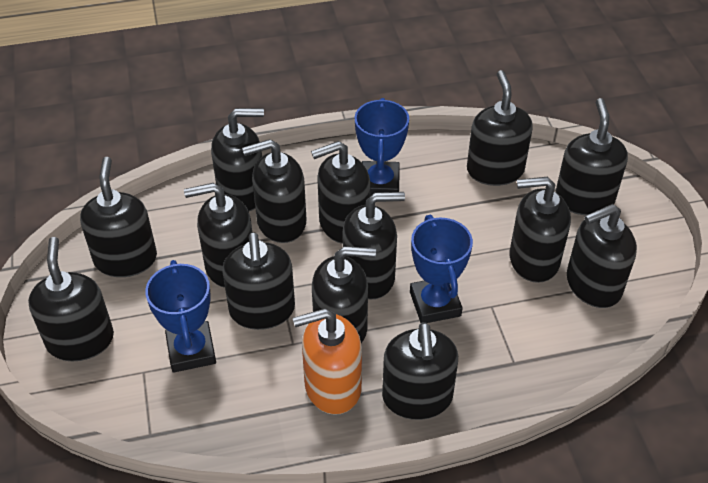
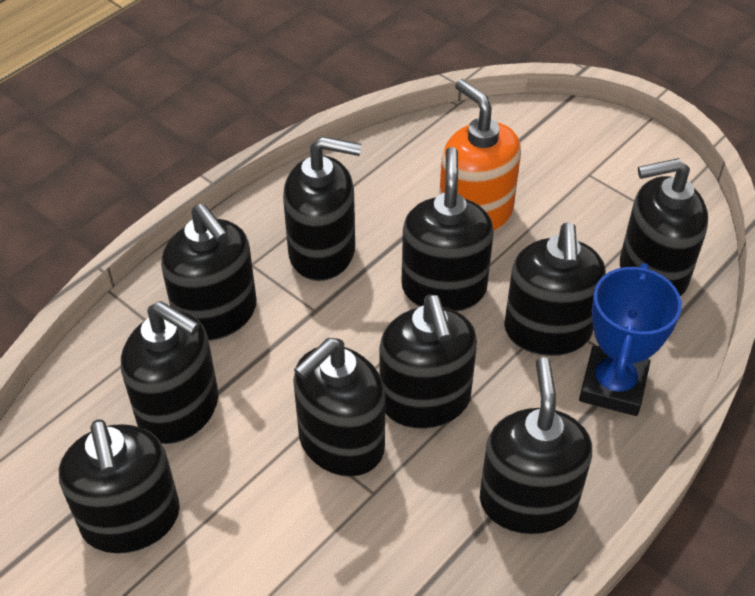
black soap dispenser: 14 -> 10
blue trophy: 3 -> 1

